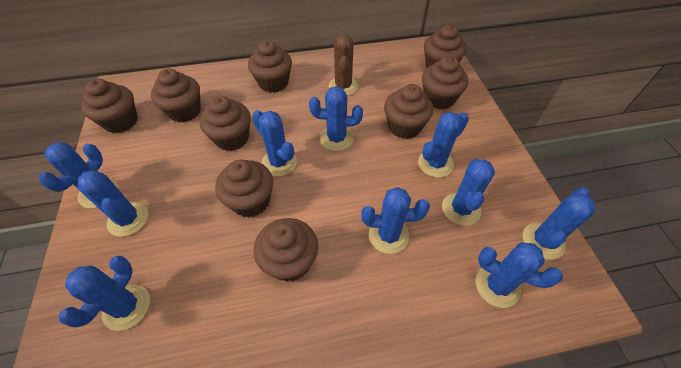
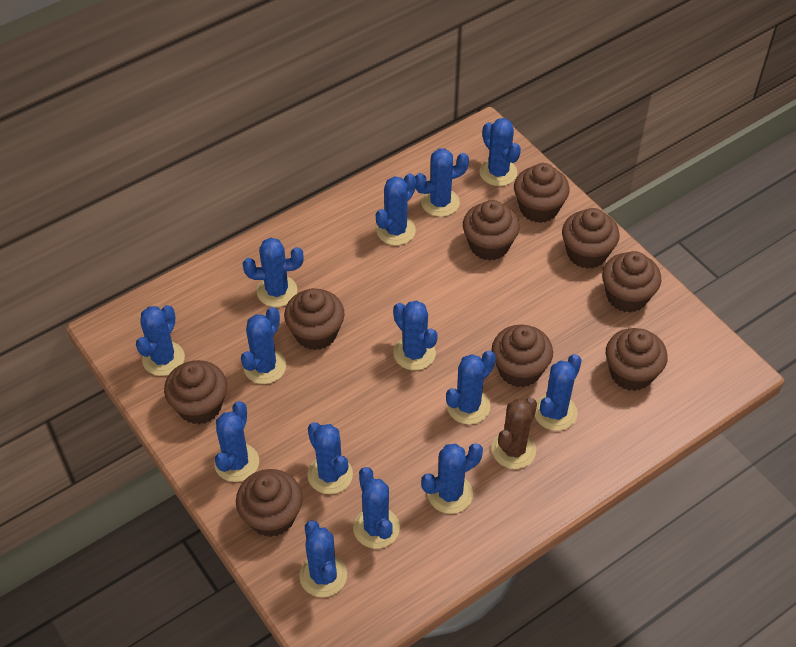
blue cactus: 10 -> 14

